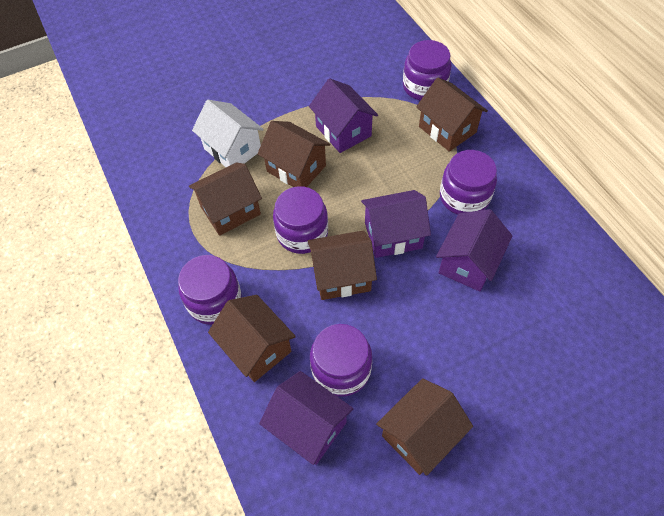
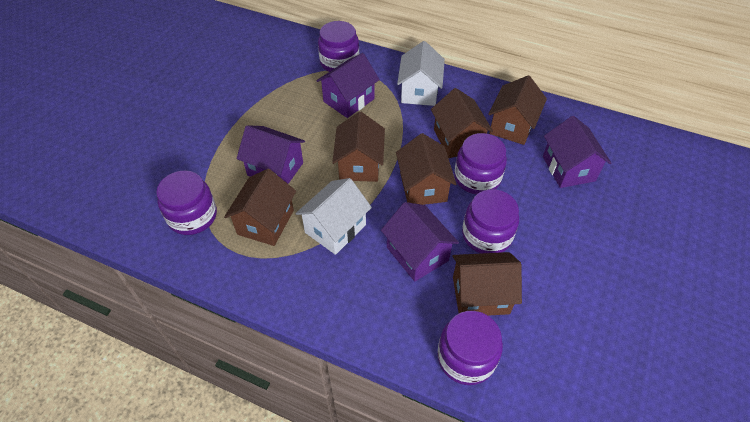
white house: 1 -> 2

